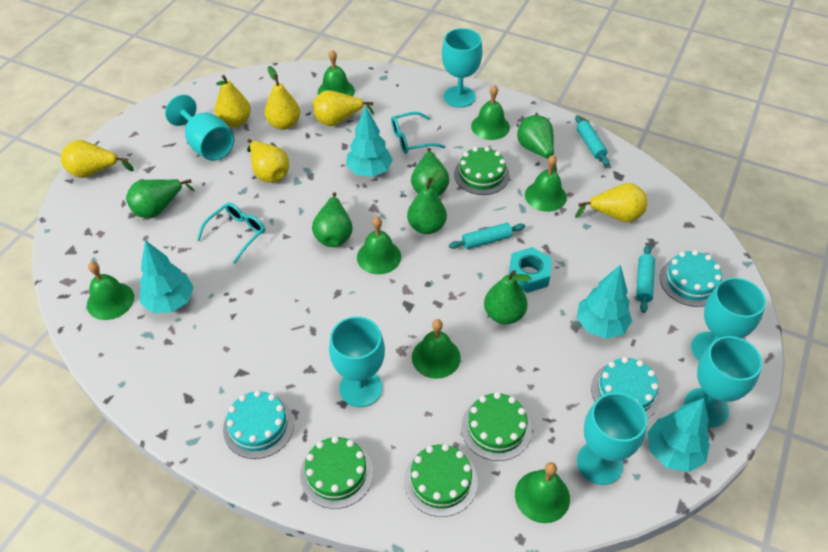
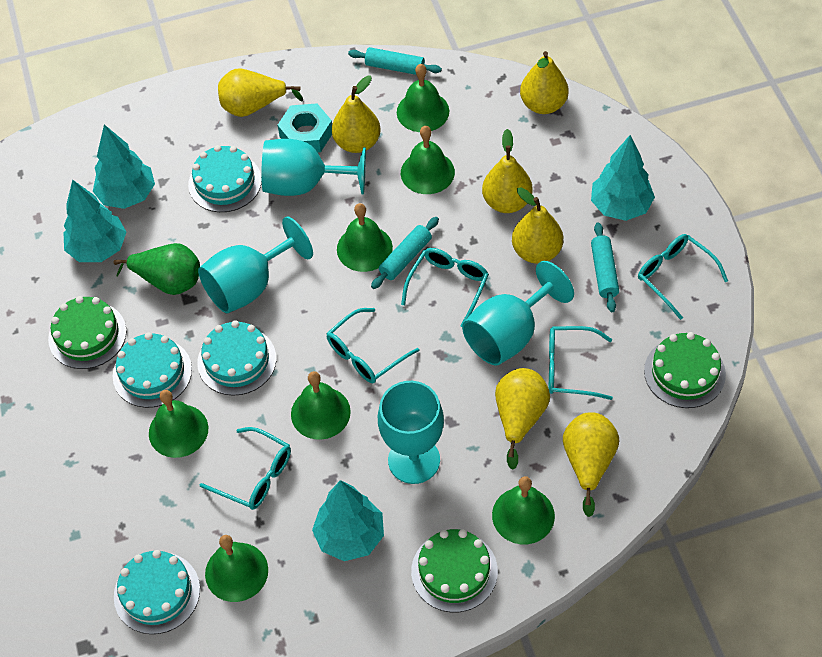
green cake: 4 -> 3
green pear: 6 -> 1
turquoise cake: 3 -> 4
turquoise glasses: 2 -> 5
turquoise goblet: 6 -> 4
yellow pear: 6 -> 7

